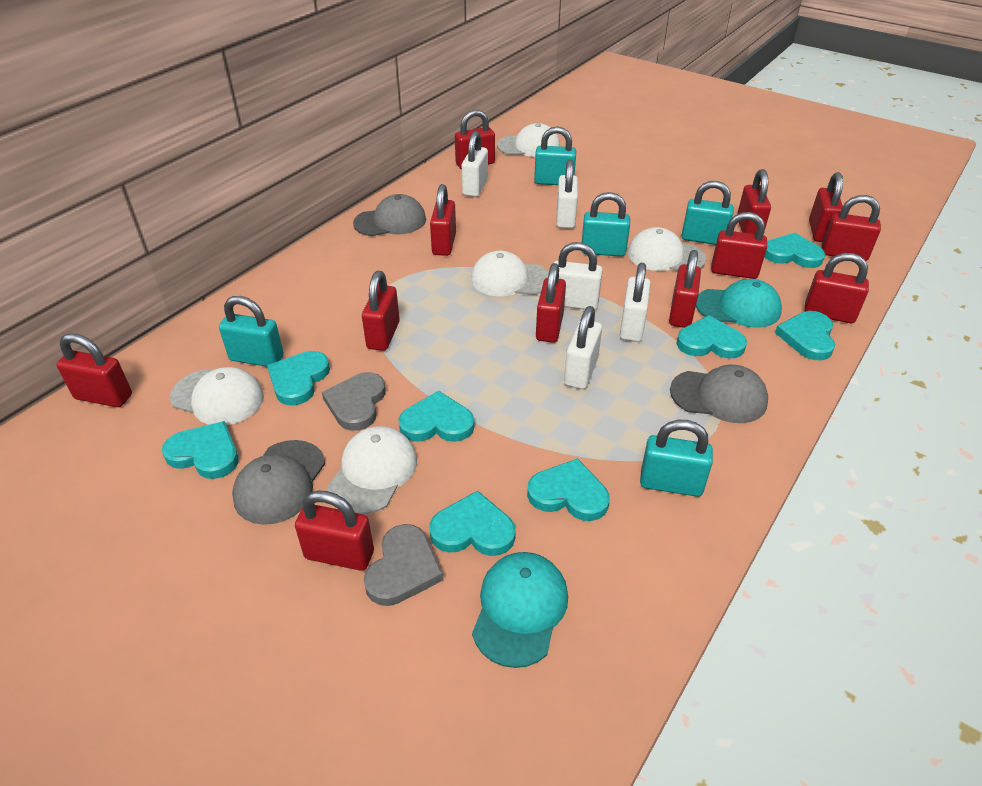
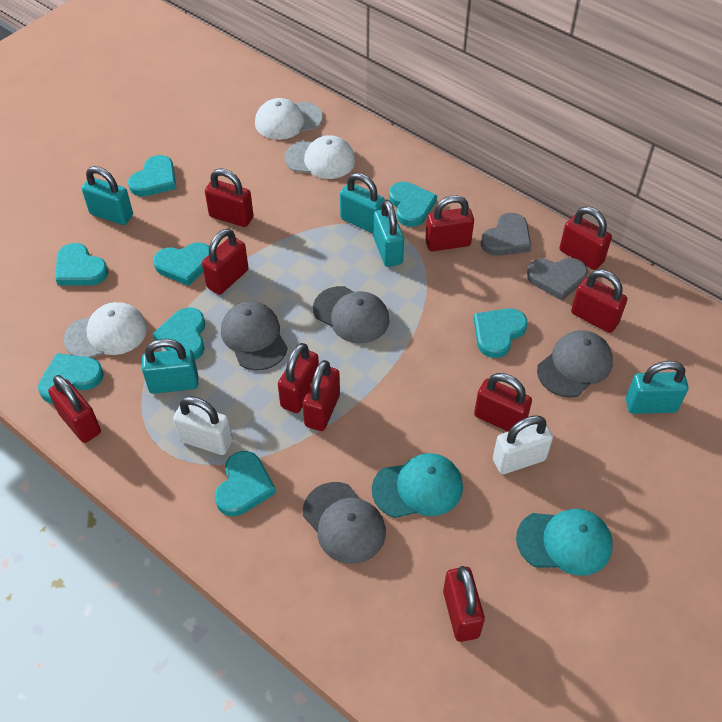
grey cap: 3 -> 4
red padlock: 12 -> 10
white cap: 5 -> 3
white padlock: 5 -> 2

